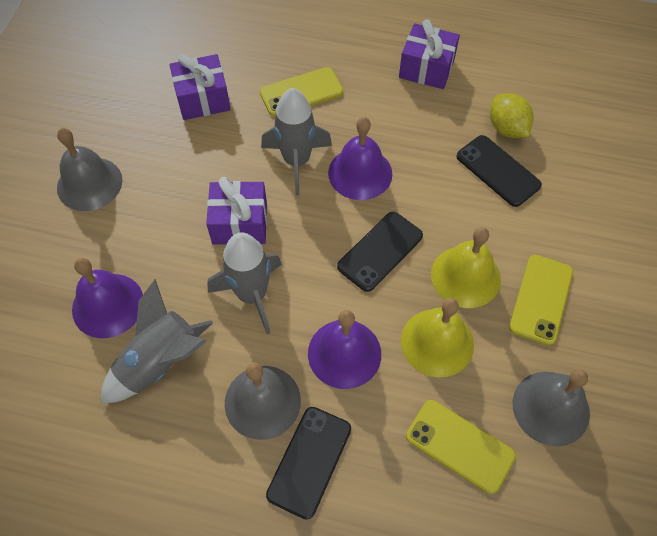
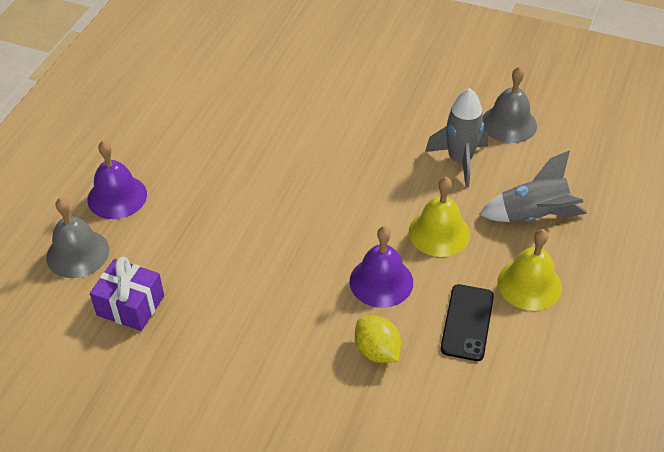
black phone: 3 -> 1
grey bell: 3 -> 2
grey rocket: 3 -> 2
purple bell: 3 -> 2
purple gift: 3 -> 1
yellow phone: 3 -> 0

